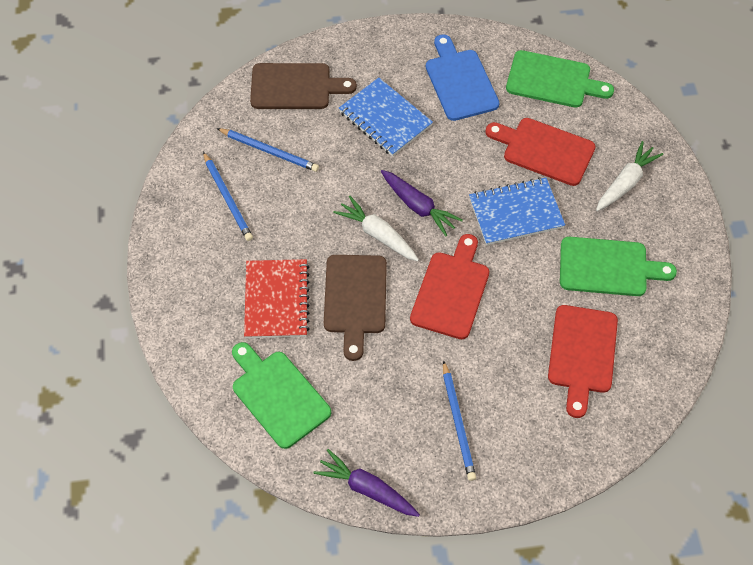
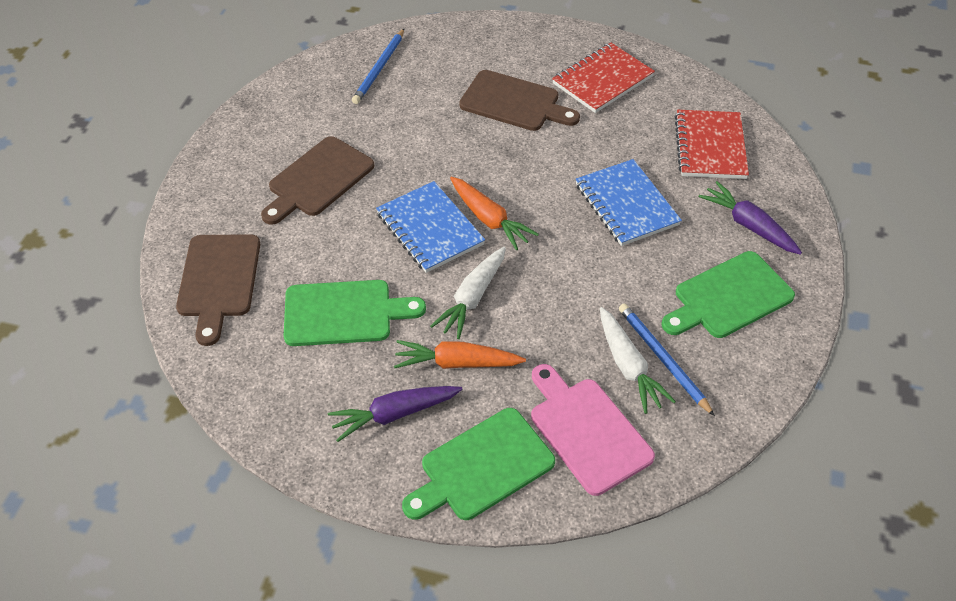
blue cutting board: 1 -> 0
blue pencil: 3 -> 2
brown cutting board: 2 -> 3
orange carrot: 0 -> 2
pink cutting board: 0 -> 1
red cutting board: 3 -> 0
red notebook: 1 -> 2

